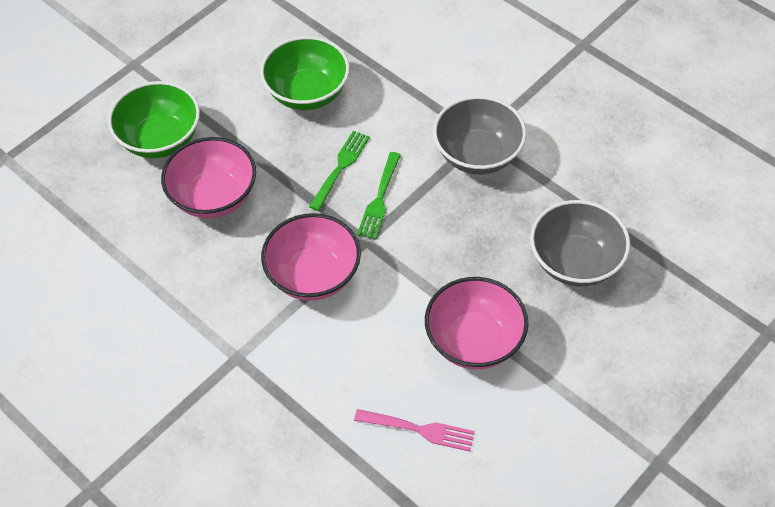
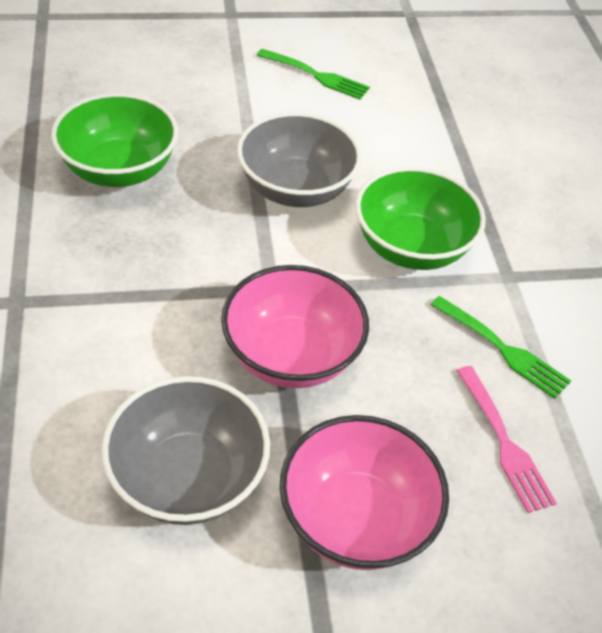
pink bowl: 3 -> 2

